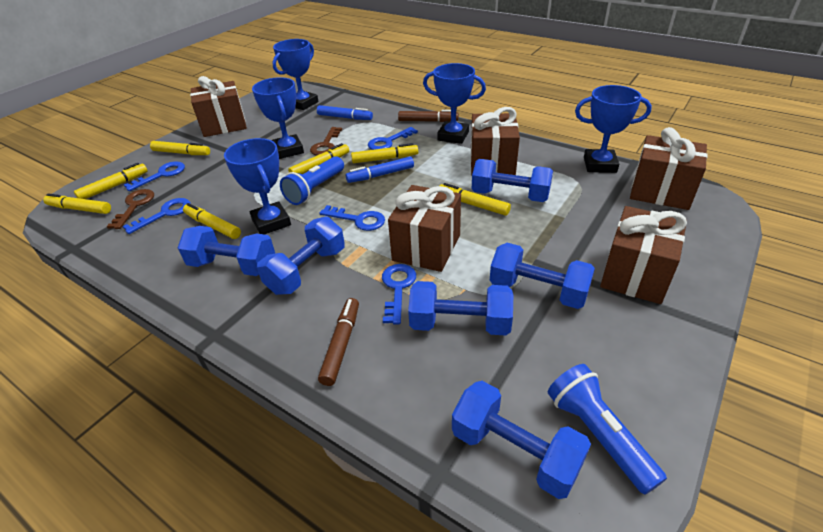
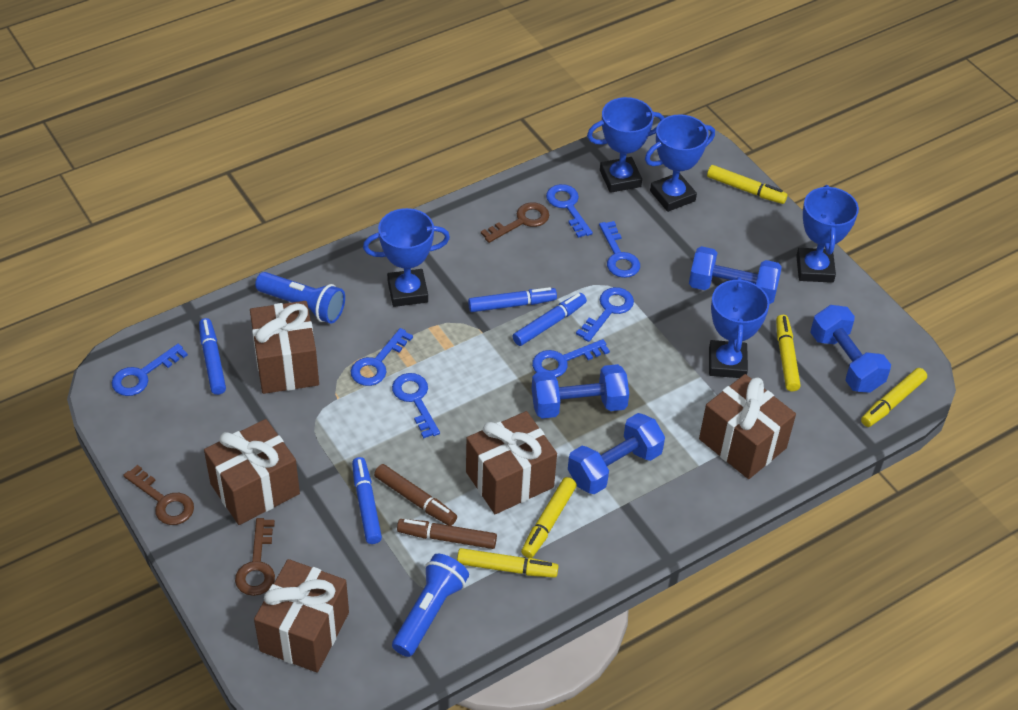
blue dumbbell: 6 -> 4
blue key: 5 -> 7
blue marker: 2 -> 4
brown key: 2 -> 3
yellow marker: 7 -> 5

